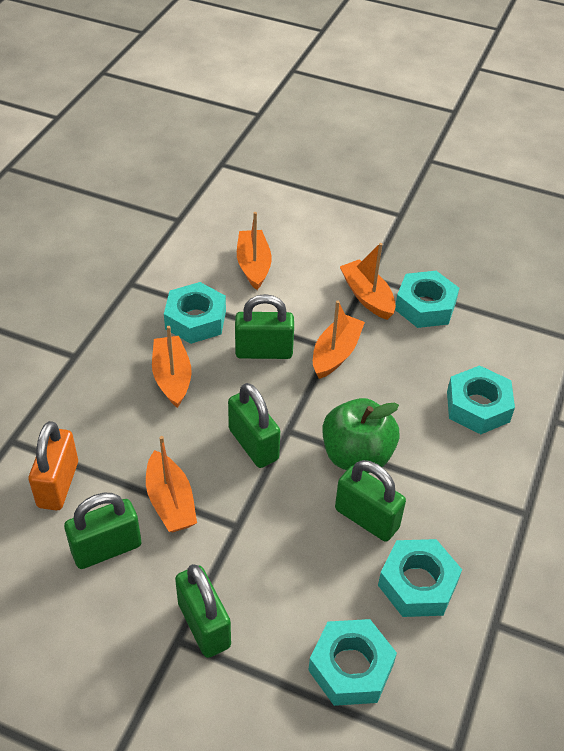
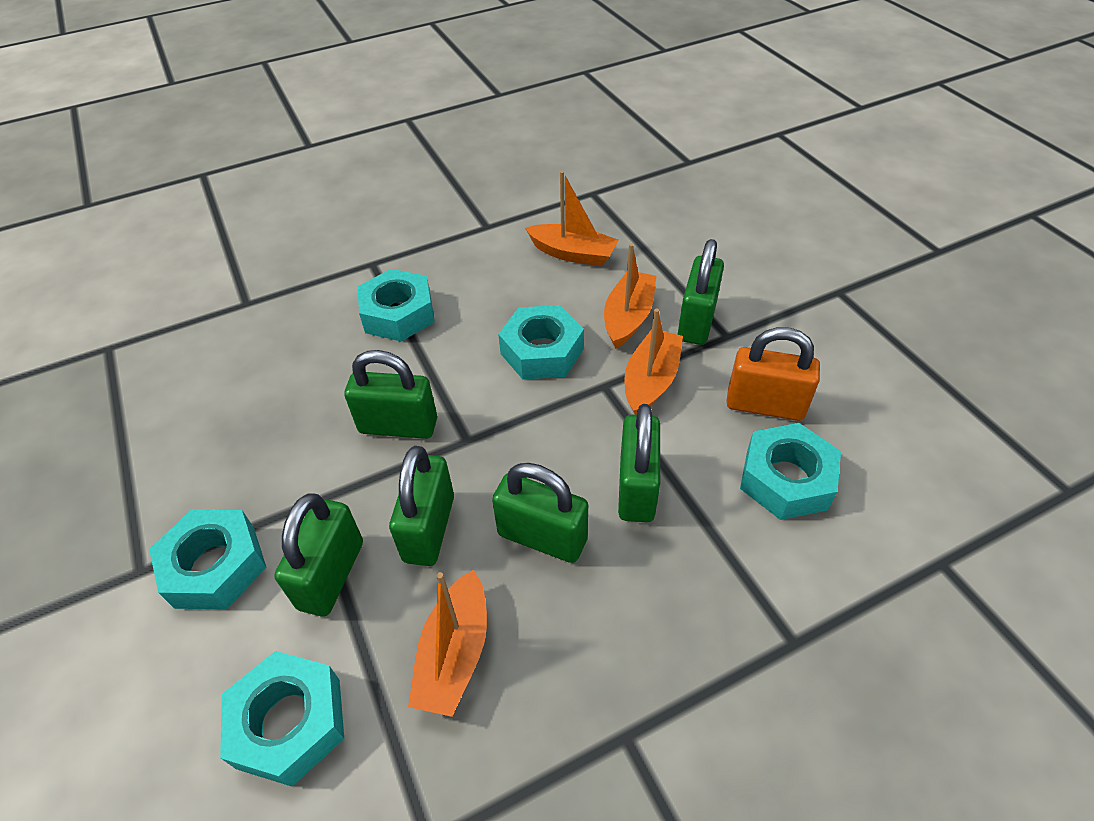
green apple: 1 -> 0
green padlock: 5 -> 6
orange boat: 5 -> 4

